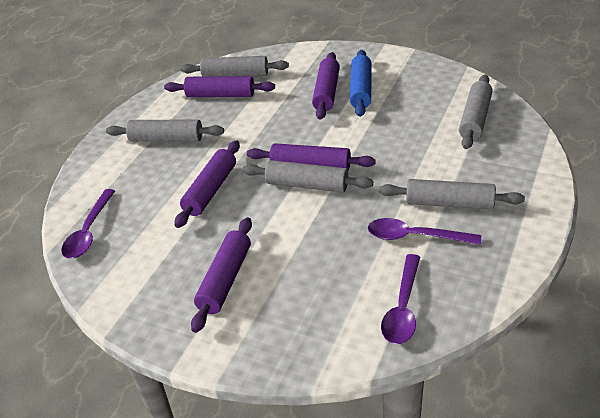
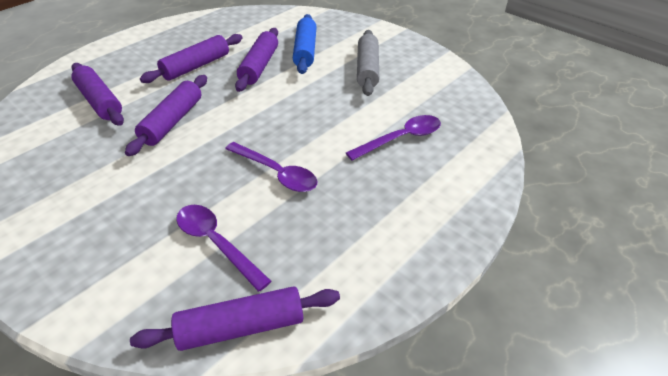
grey rolling pin: 5 -> 1

